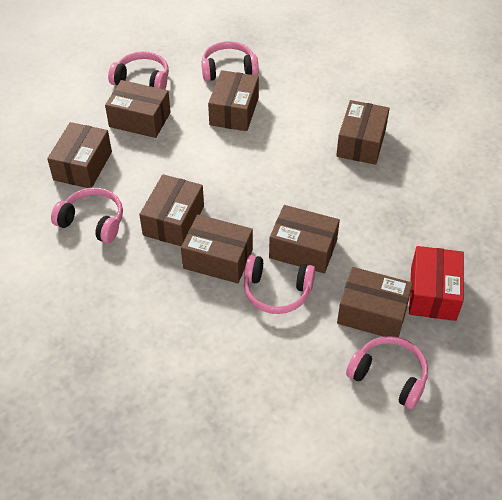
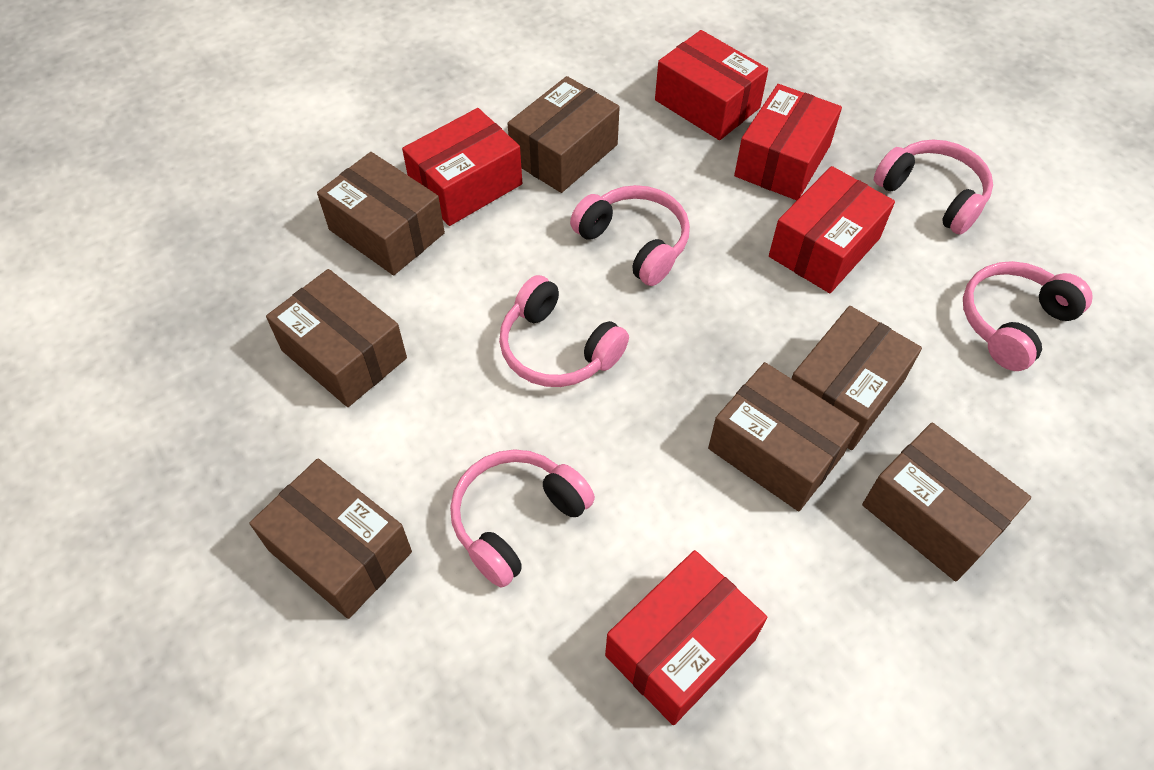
brown box: 8 -> 7
red box: 1 -> 5

